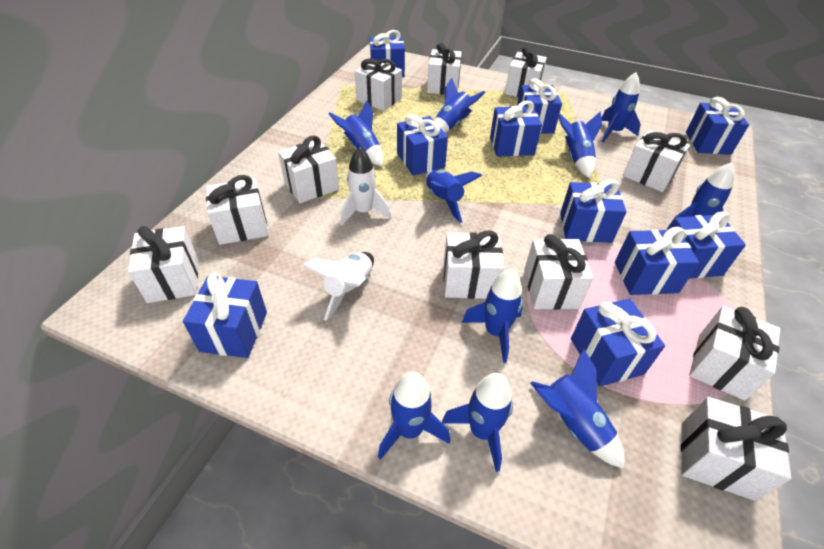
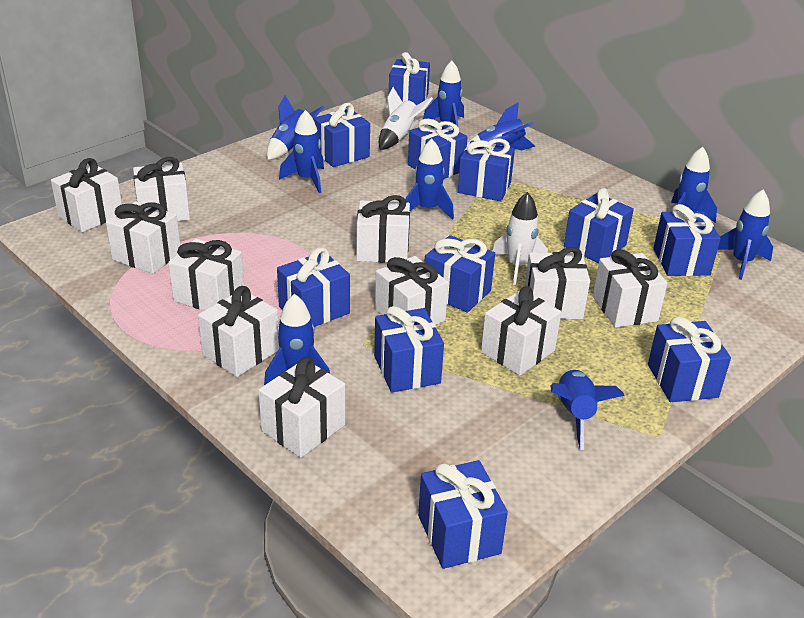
blue gift: 10 -> 11
blue rocket: 10 -> 9

